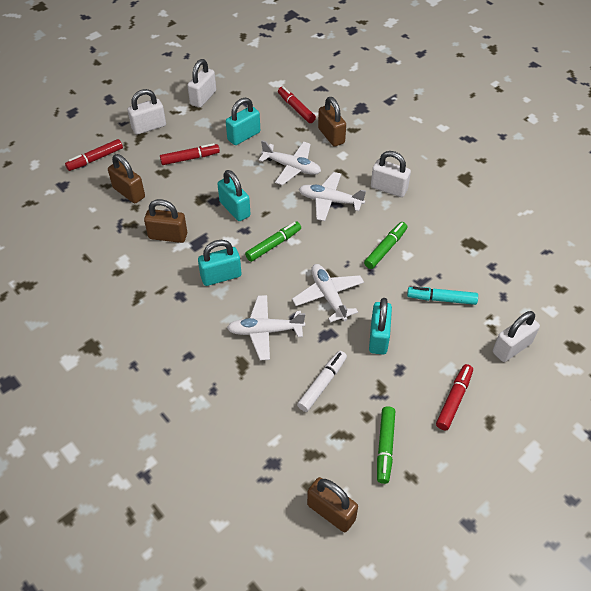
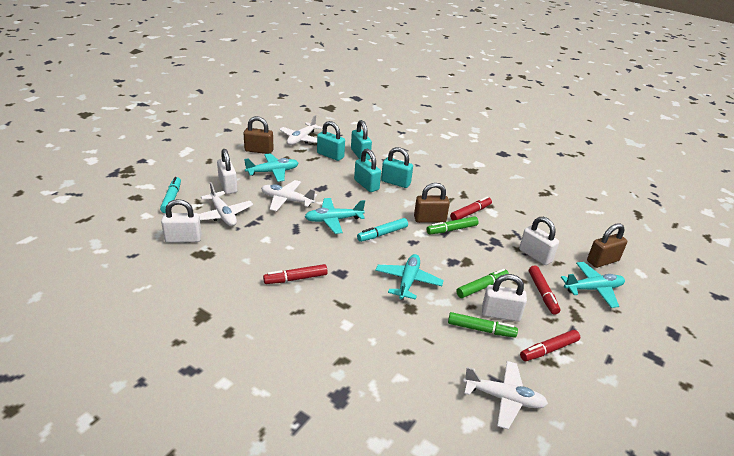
brown padlock: 4 -> 3
turquoise marker: 1 -> 2
turquoise plane: 0 -> 4
white marker: 1 -> 0

